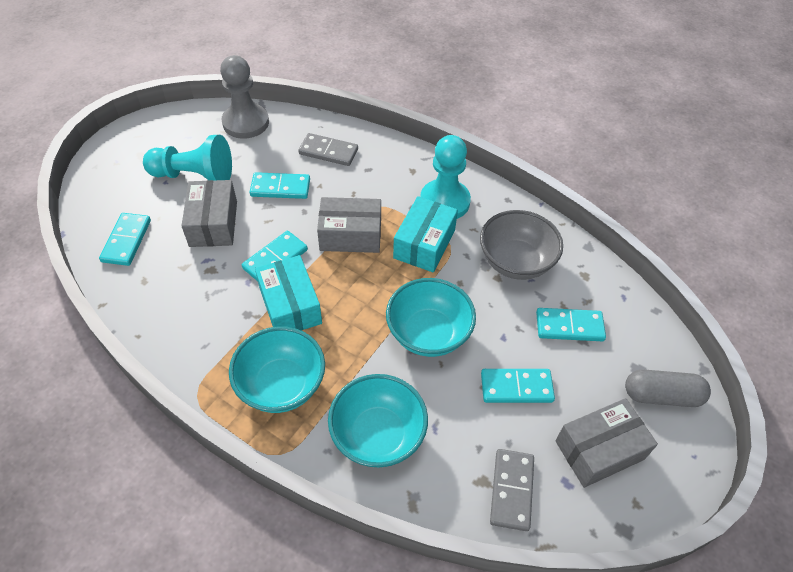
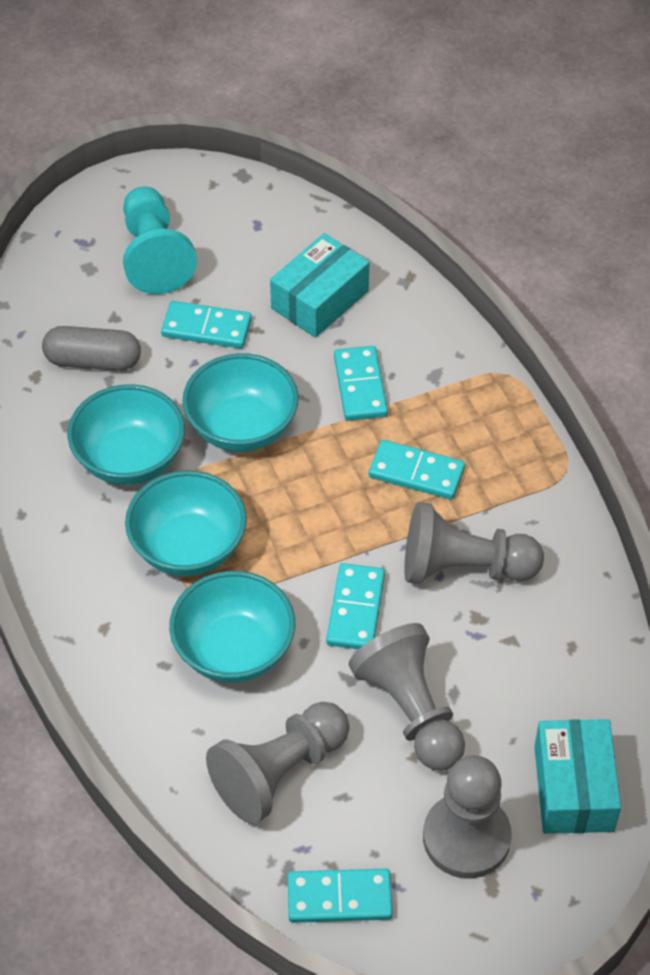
grey bowl: 1 -> 0
grey box: 3 -> 0
grey domino: 2 -> 0
grey pawn: 1 -> 4
turquoise bowl: 3 -> 4
turquoise pawn: 2 -> 1

